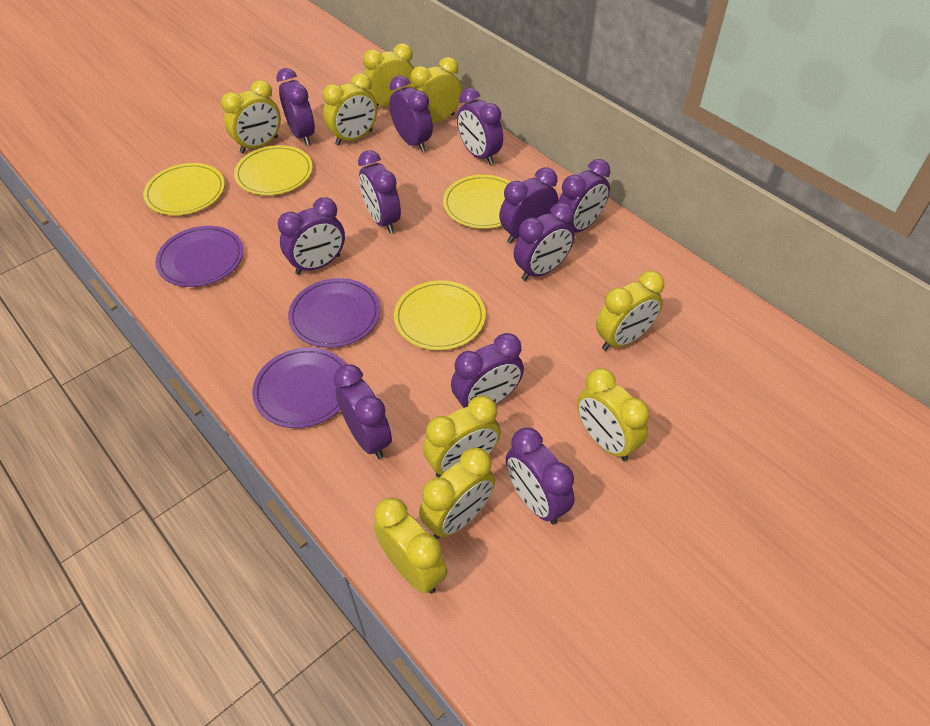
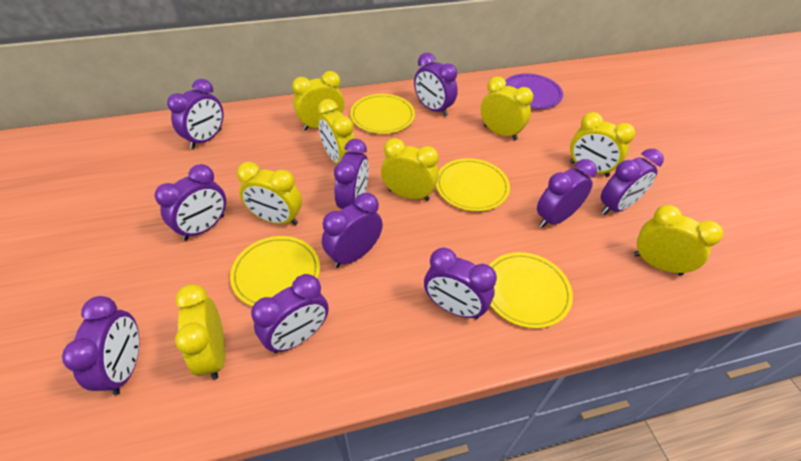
purple clock: 11 -> 10
purple plate: 3 -> 1
yellow clock: 9 -> 8

